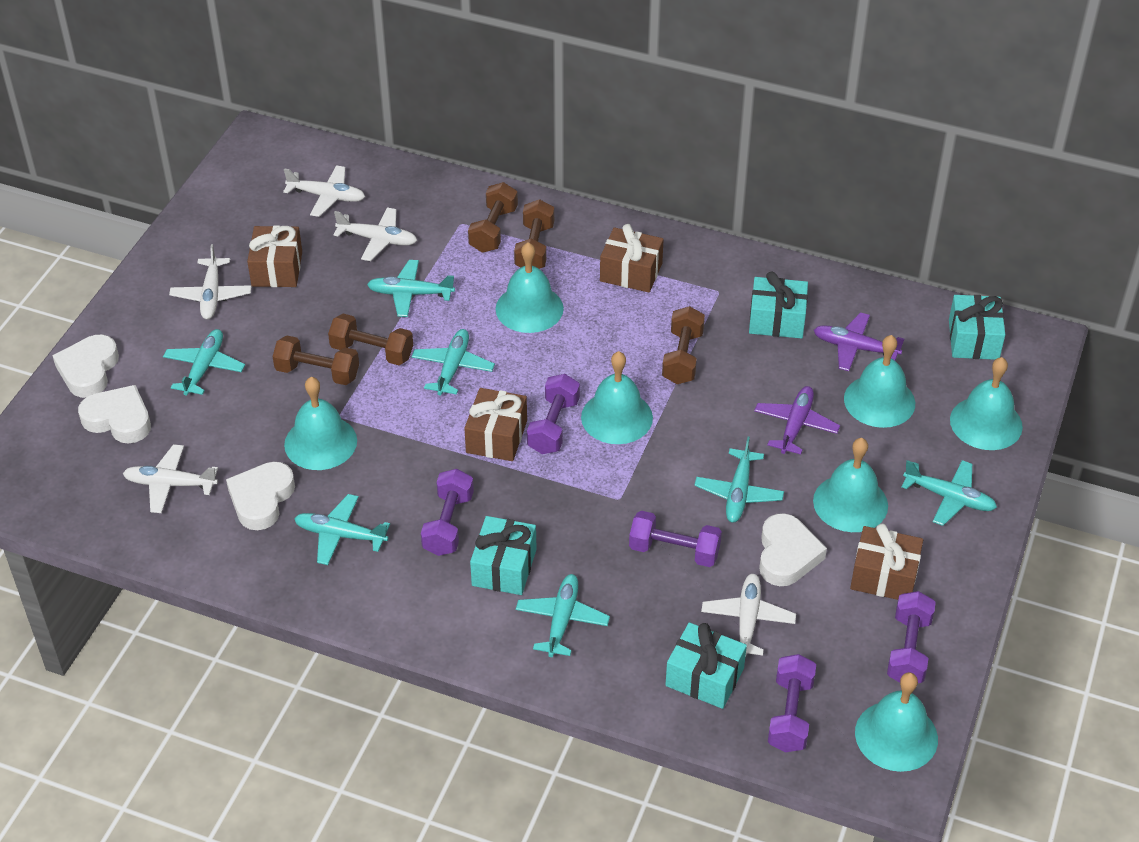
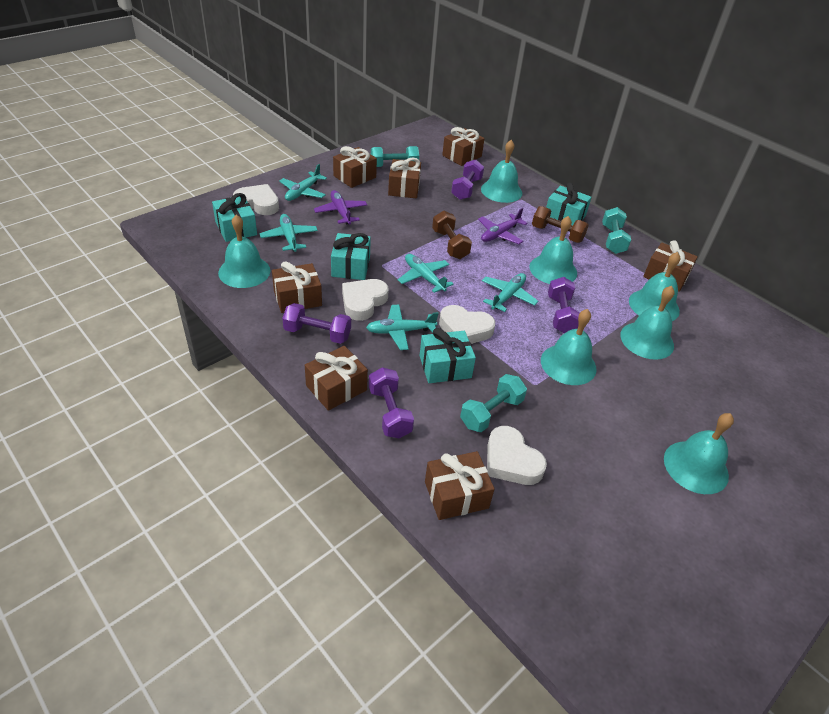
brown dumbbell: 5 -> 2
brown gift: 4 -> 7
purple dumbbell: 5 -> 4
turquoise dumbbell: 0 -> 3
turquoise plane: 7 -> 5
white plane: 5 -> 0

